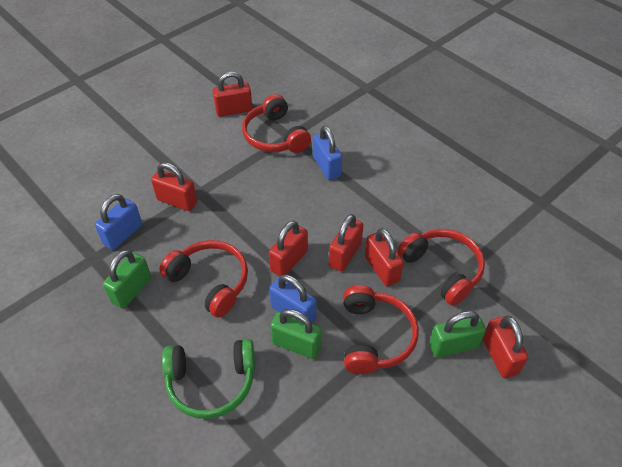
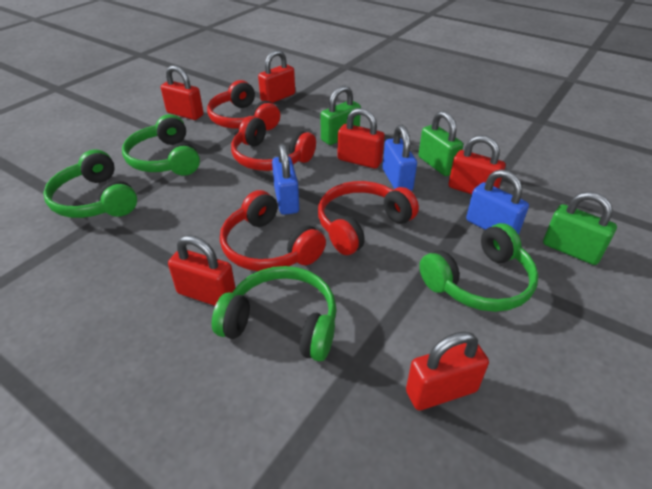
green headphones: 1 -> 4

